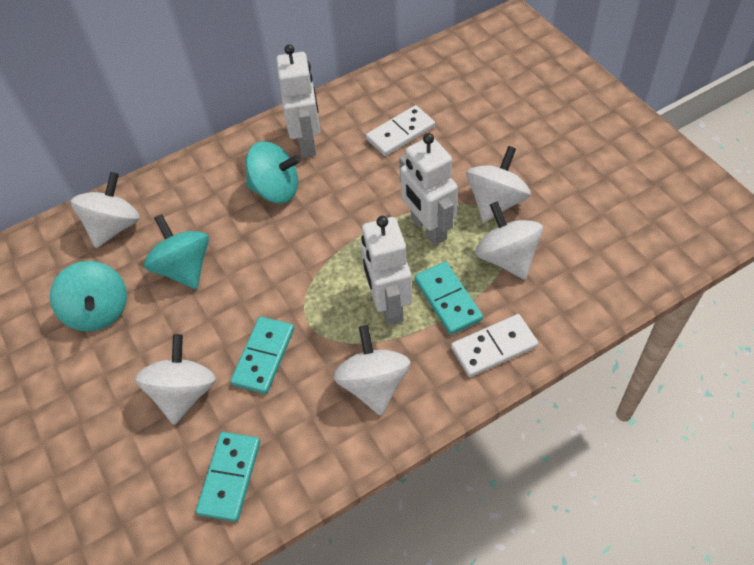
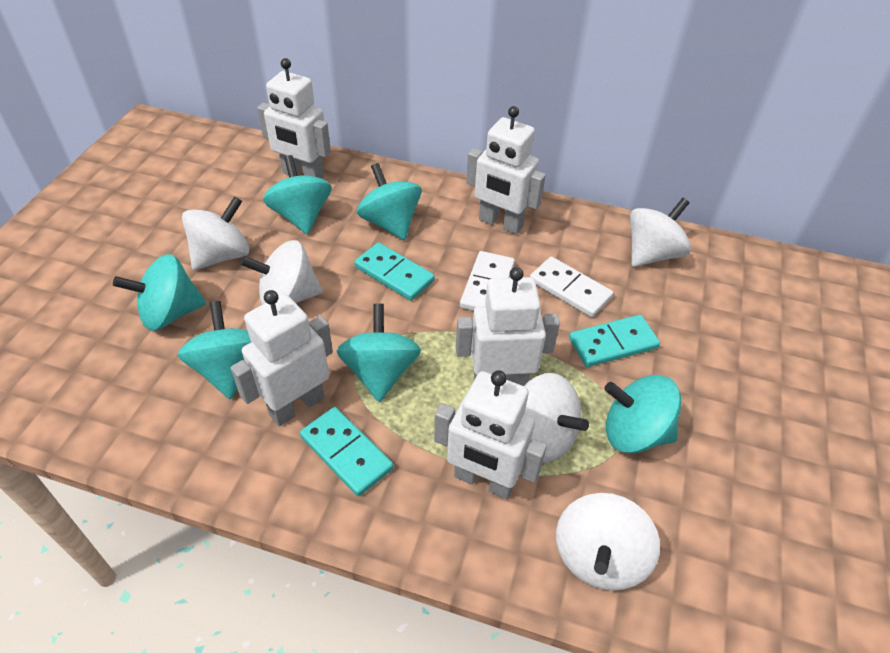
turquoise spinning top: 3 -> 6
white robot: 3 -> 5

